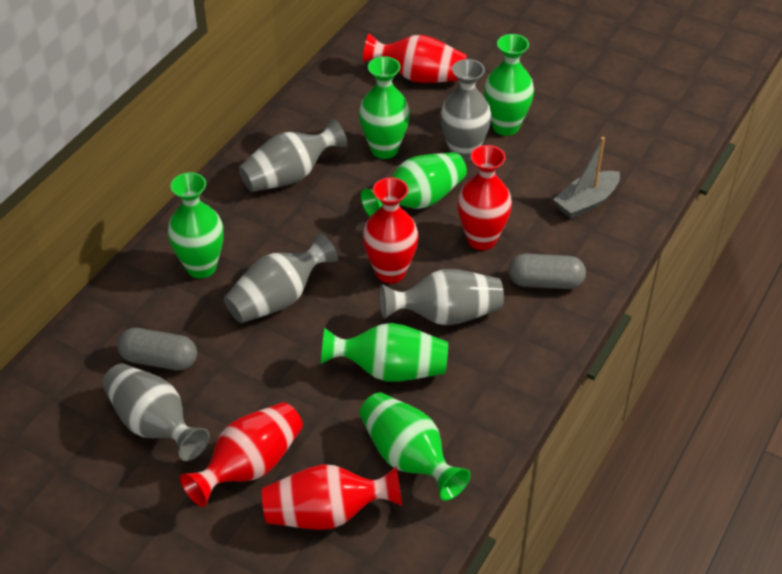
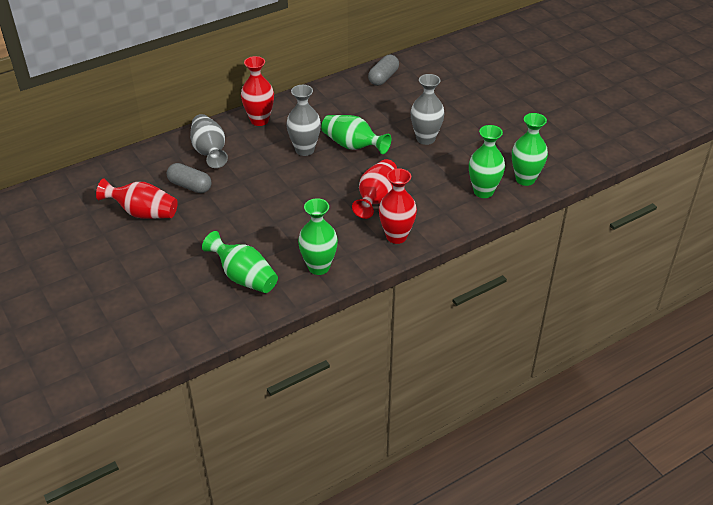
green vase: 6 -> 5
grey boat: 1 -> 0
grey vase: 5 -> 3
red vase: 5 -> 4

